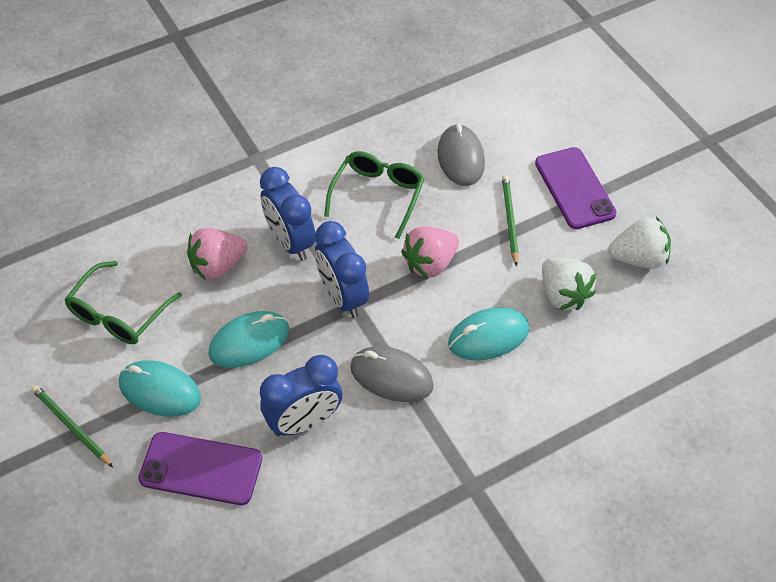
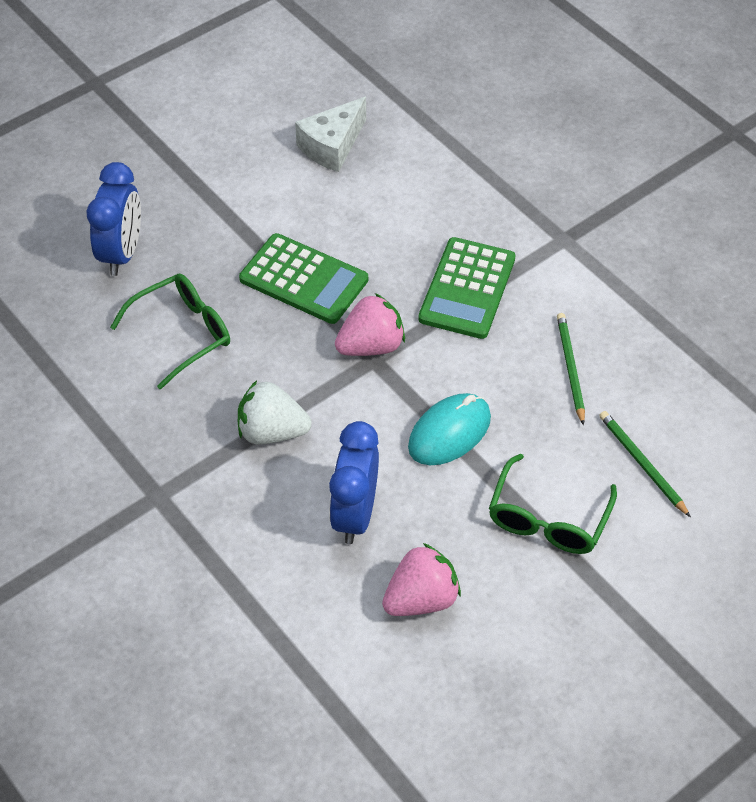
blue clock: 3 -> 2
green calculator: 0 -> 2
grey mouse: 2 -> 0
purple phone: 2 -> 0
turquoise mouse: 3 -> 1
white cheese: 0 -> 1
white strawberry: 2 -> 1

